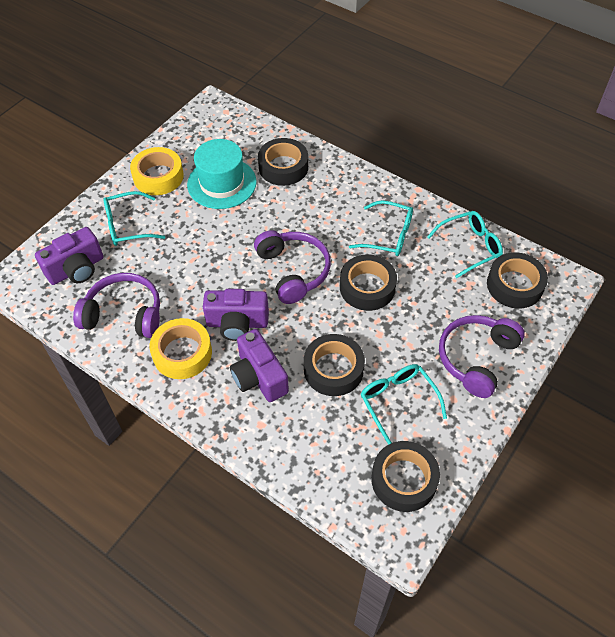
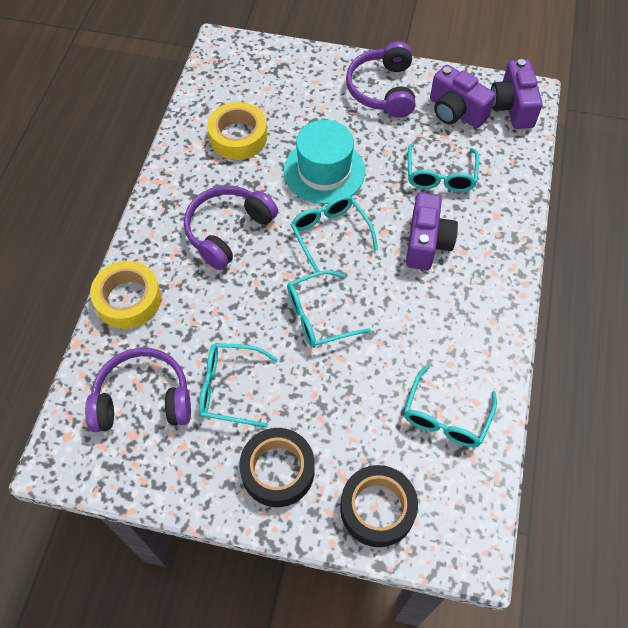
black tape: 5 -> 2
turquoise glasses: 4 -> 5

